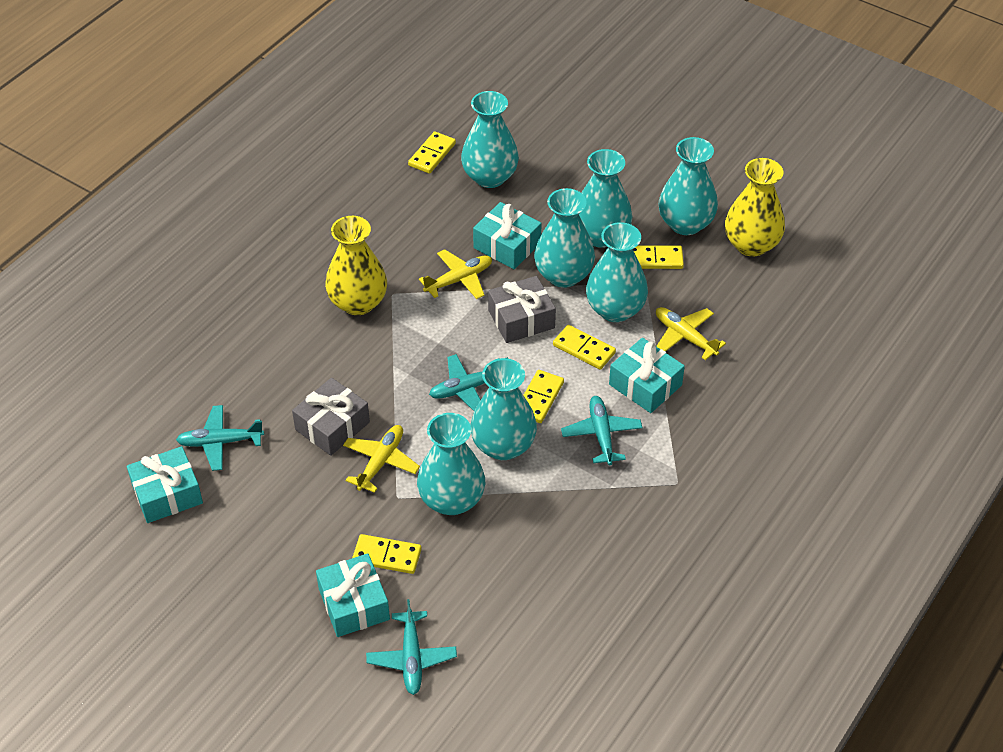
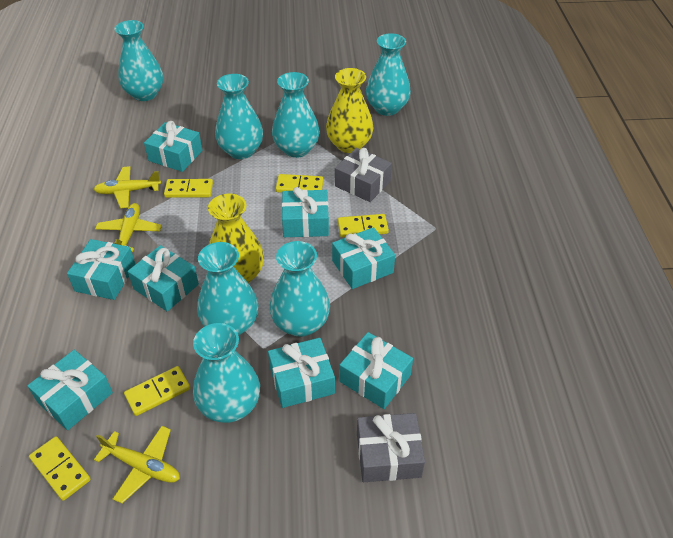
turquoise gift: 4 -> 8
turquoise plane: 4 -> 0

